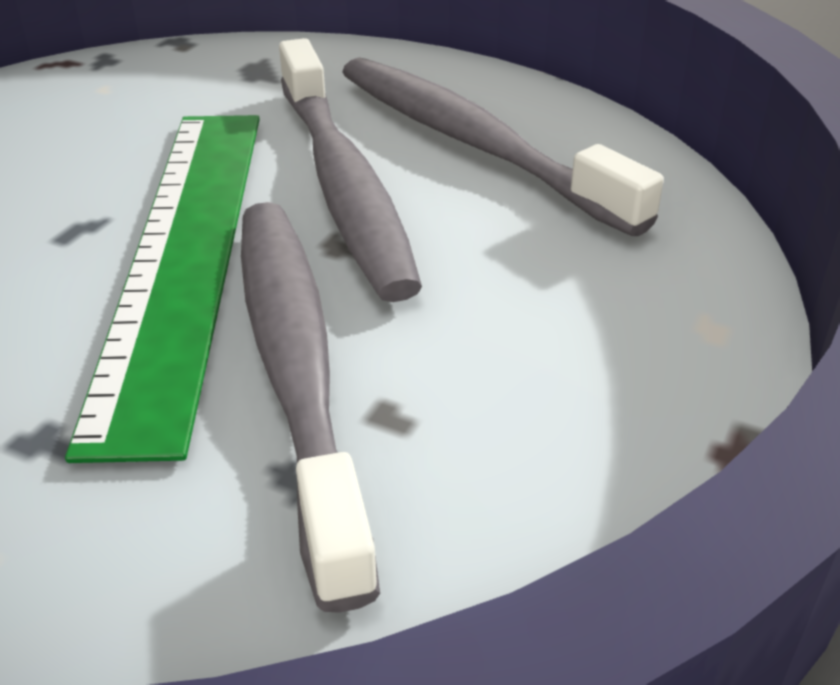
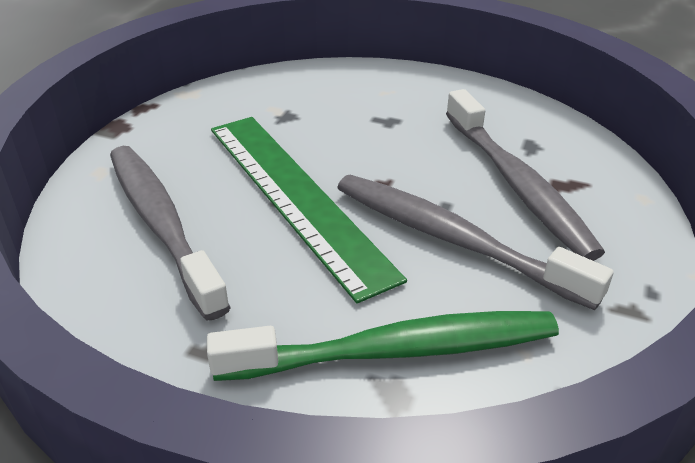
green toothbrush: 0 -> 1

